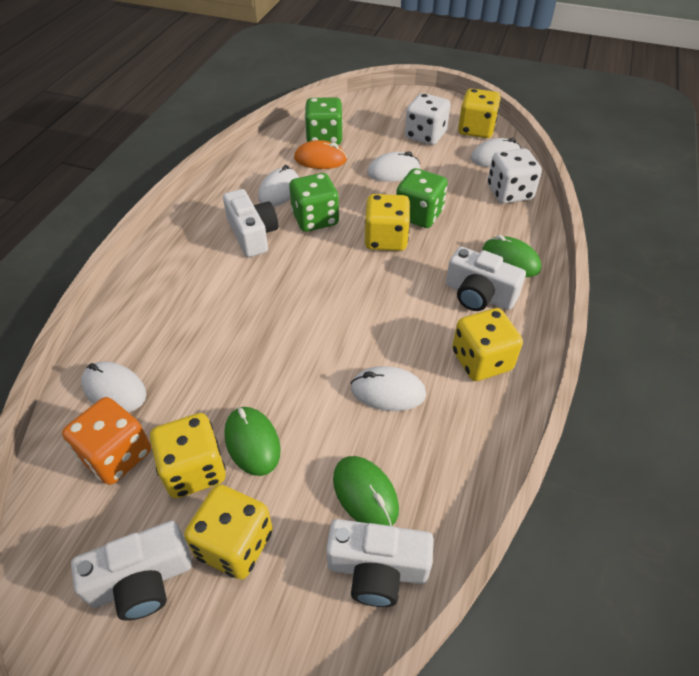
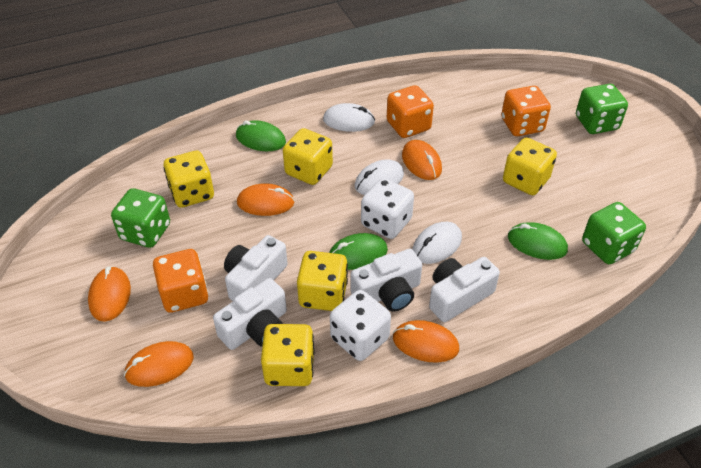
orange dice: 1 -> 3
orange mouse: 1 -> 5
white mouse: 5 -> 3

